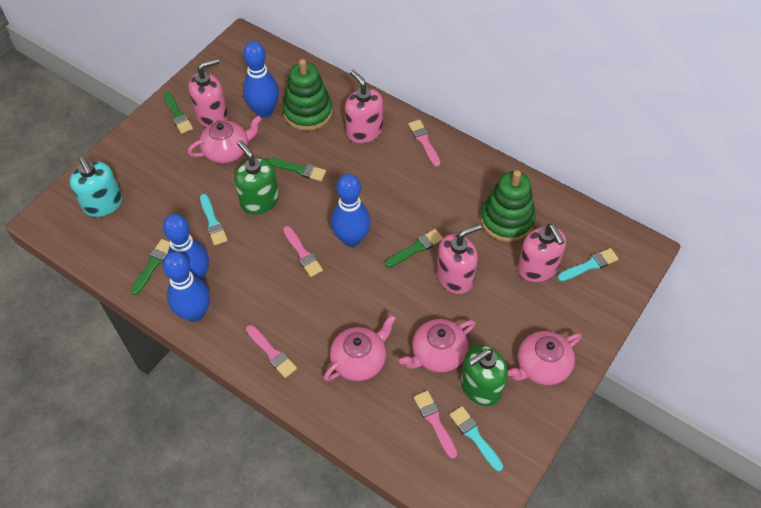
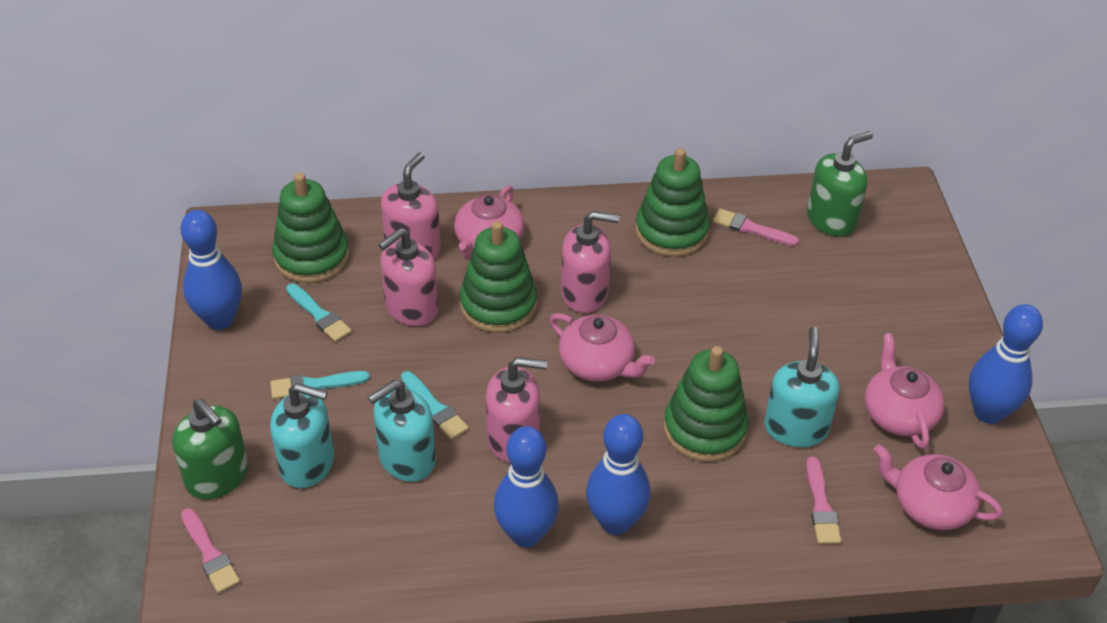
green brush: 4 -> 0
green stacking toy: 2 -> 4
pink brush: 4 -> 3
turquoise soap dispenser: 1 -> 3

